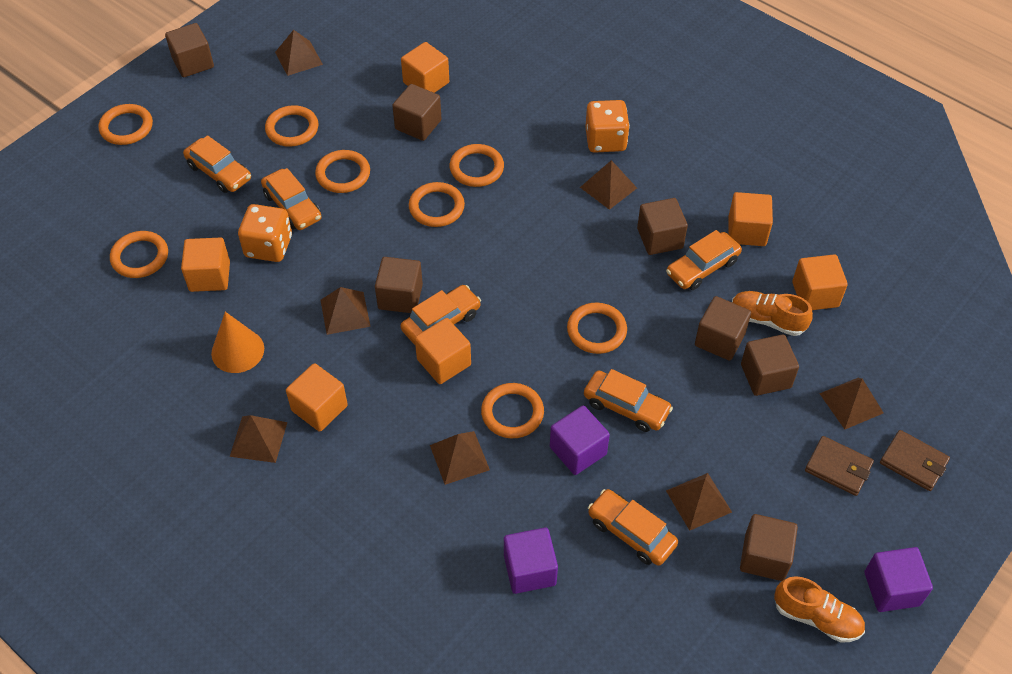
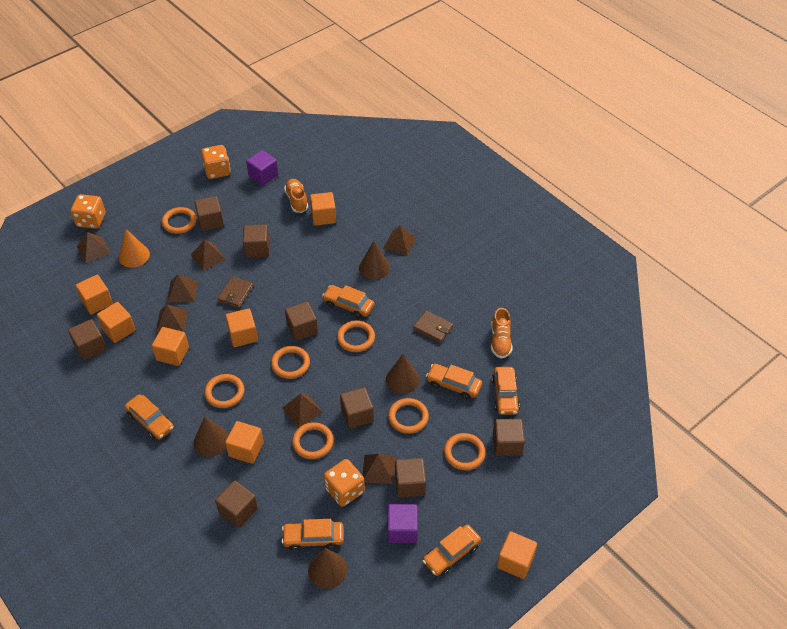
brown cone: 0 -> 4
brown cube: 7 -> 8
orange cube: 6 -> 7
orange dice: 2 -> 3
orange ring: 8 -> 7
purple cube: 3 -> 2

